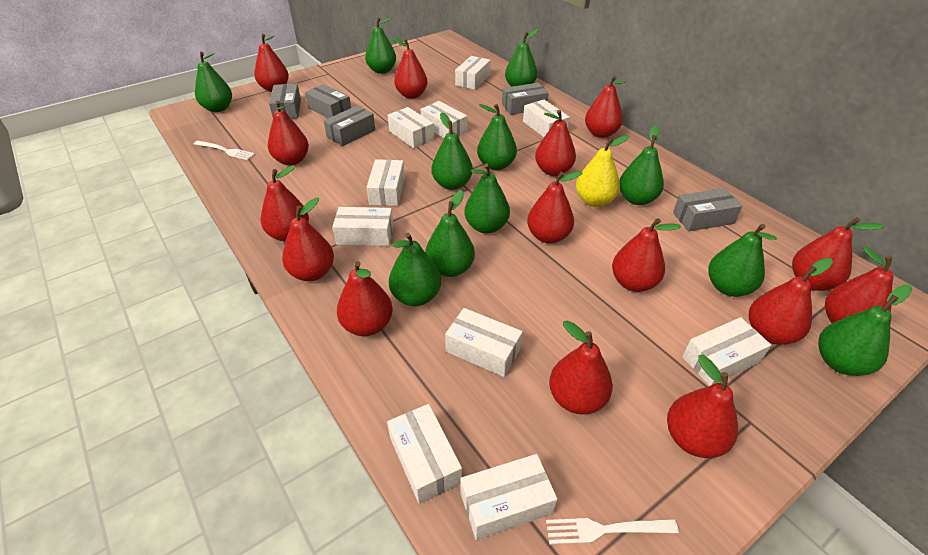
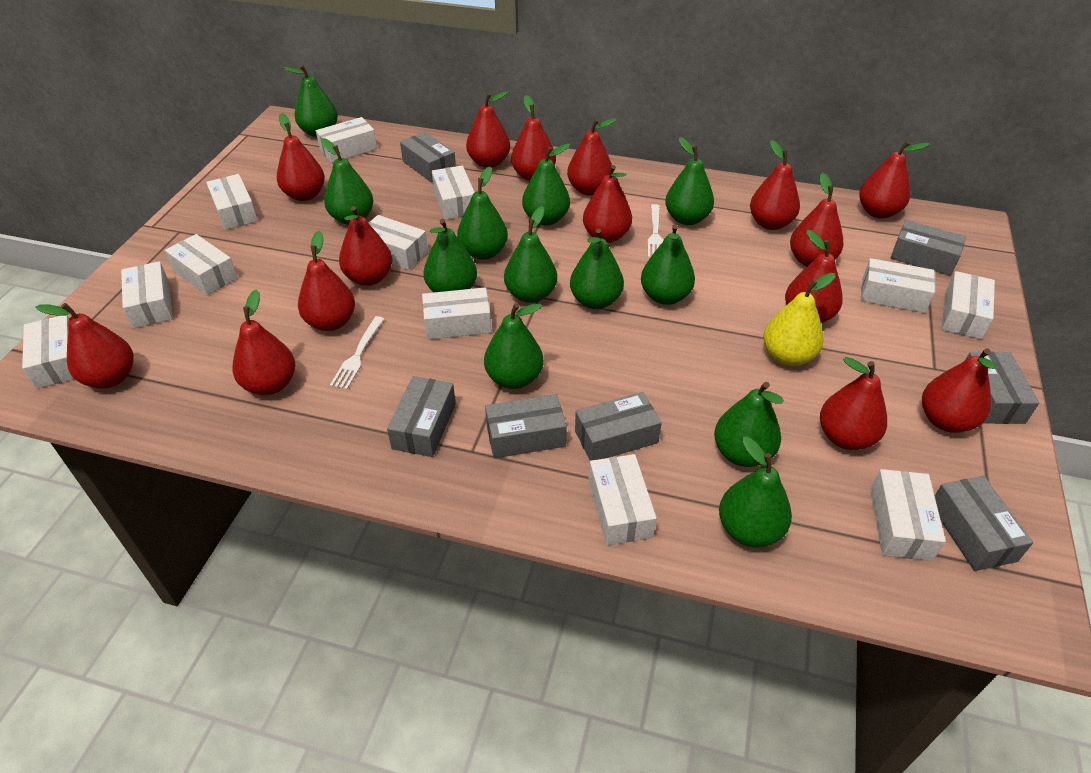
green pear: 11 -> 12
grey box: 5 -> 7
white box: 10 -> 12

